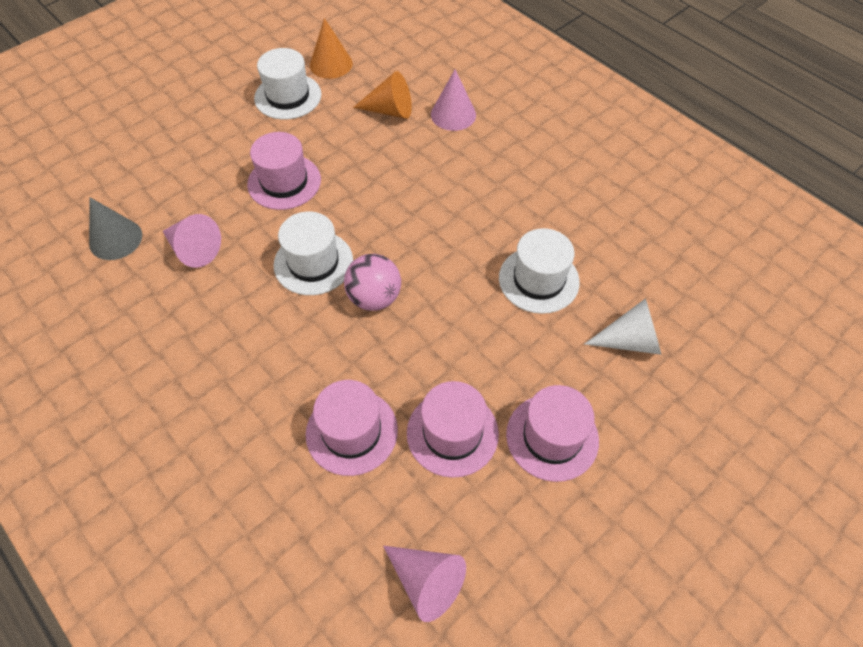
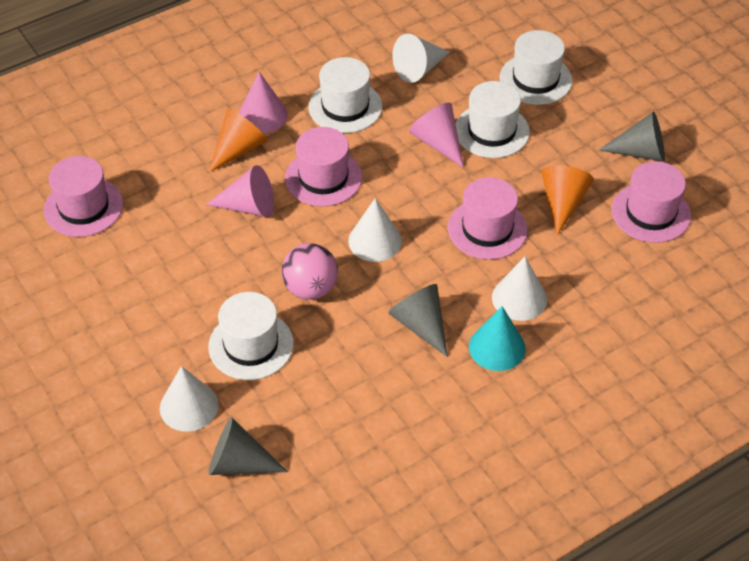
grey cone: 1 -> 3
turquoise cone: 0 -> 1
white cone: 1 -> 4
white hat: 3 -> 4

